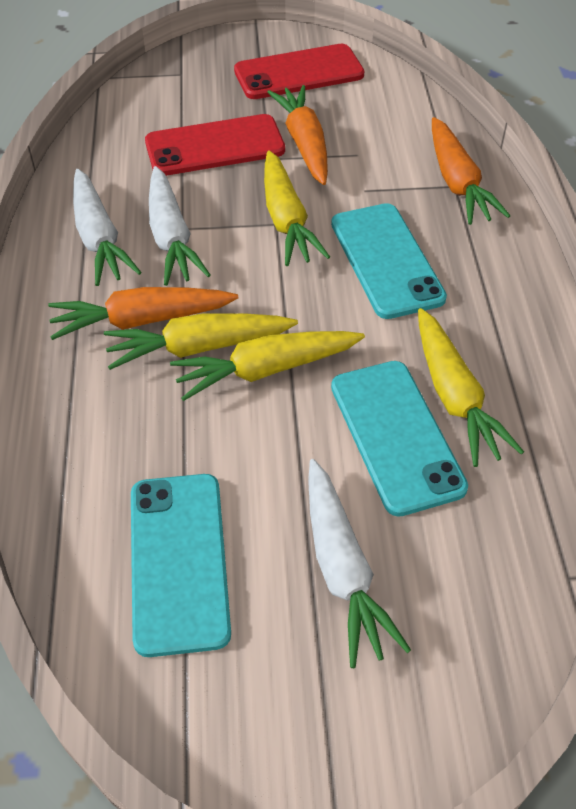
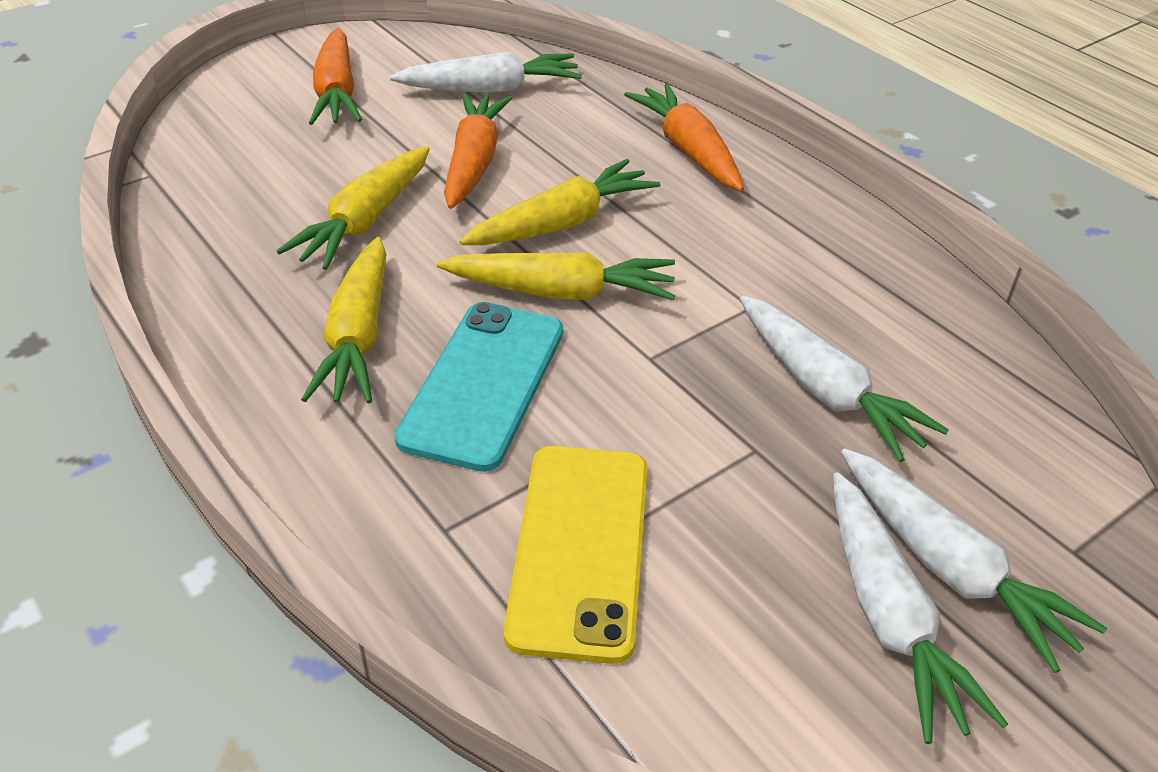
red phone: 2 -> 0
turquoise phone: 3 -> 1
white carrot: 3 -> 4
yellow phone: 0 -> 1

